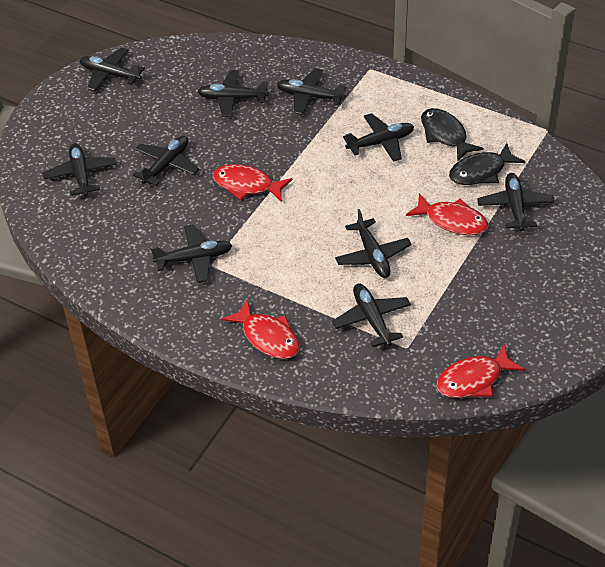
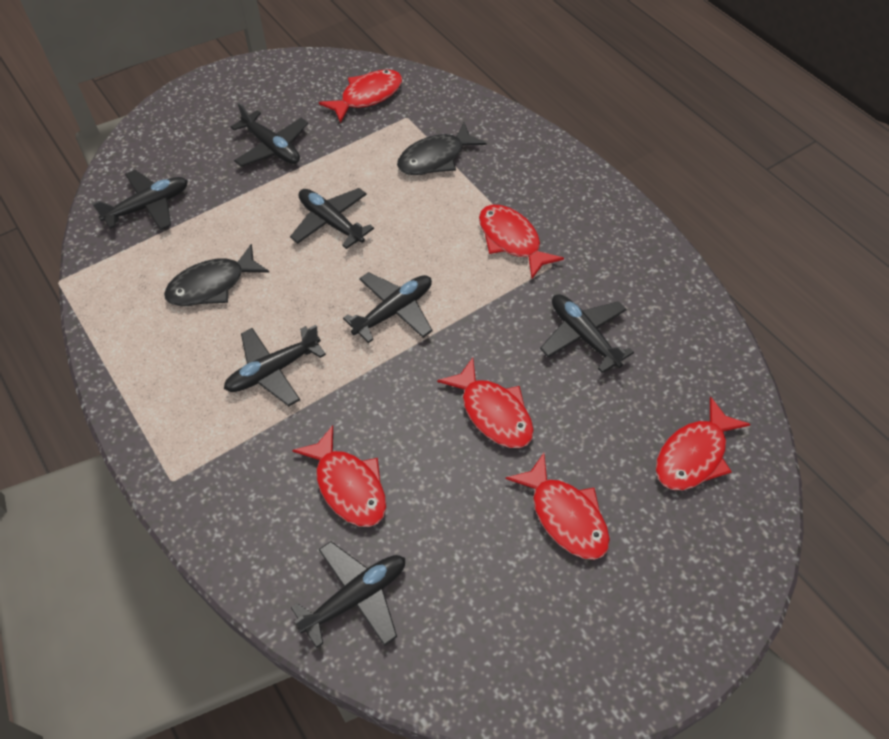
black plane: 10 -> 7
red fish: 4 -> 6

